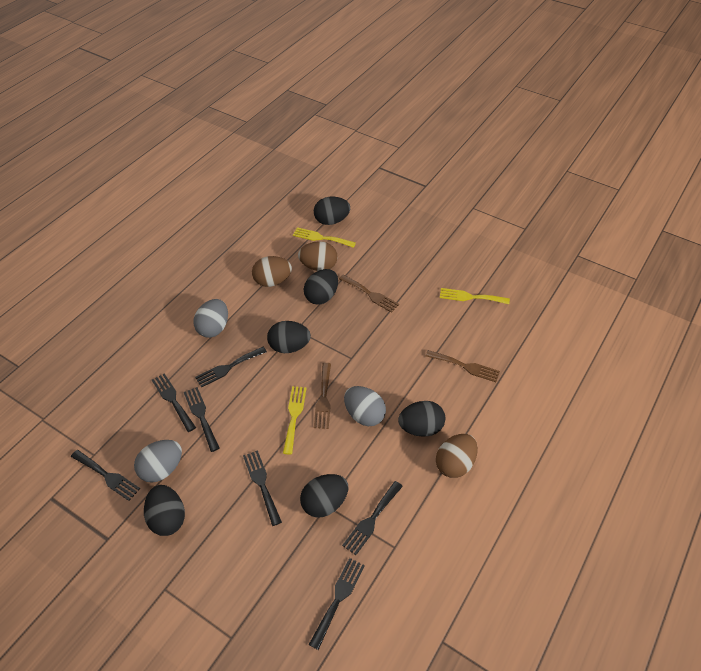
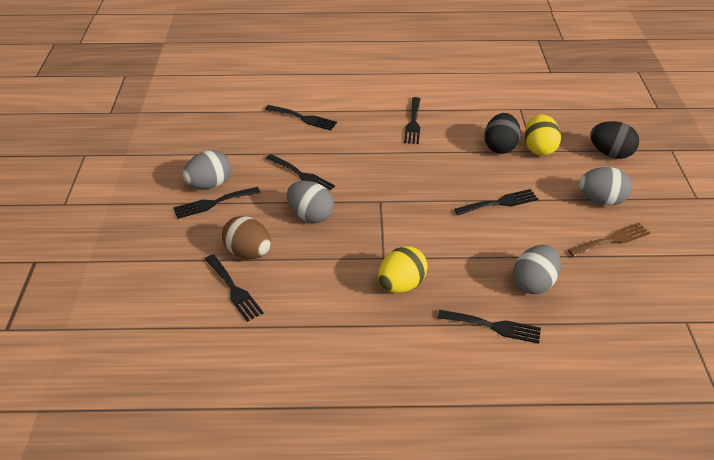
black egg: 6 -> 2
brown egg: 3 -> 1
brown fork: 3 -> 1
grey egg: 3 -> 4
yellow egg: 0 -> 2
yellow fork: 3 -> 0

